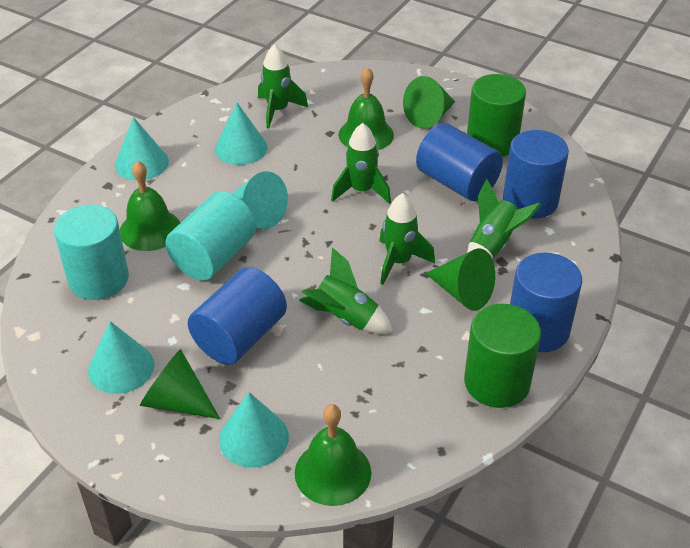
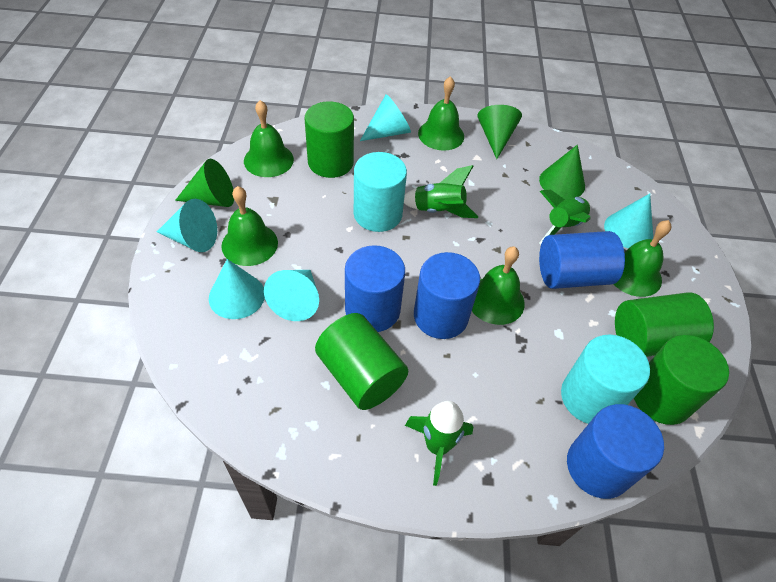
green bell: 3 -> 5
green cylinder: 2 -> 4
green rocket: 5 -> 3

